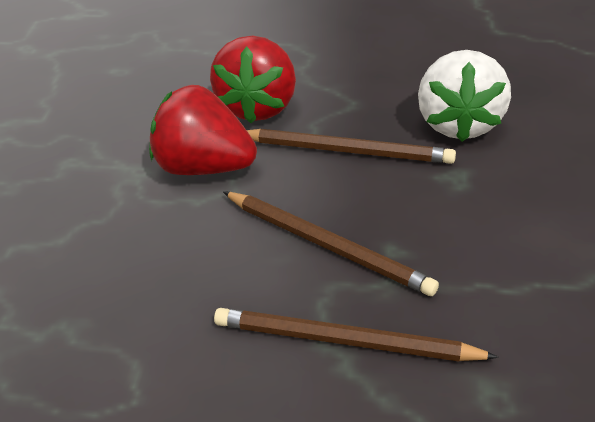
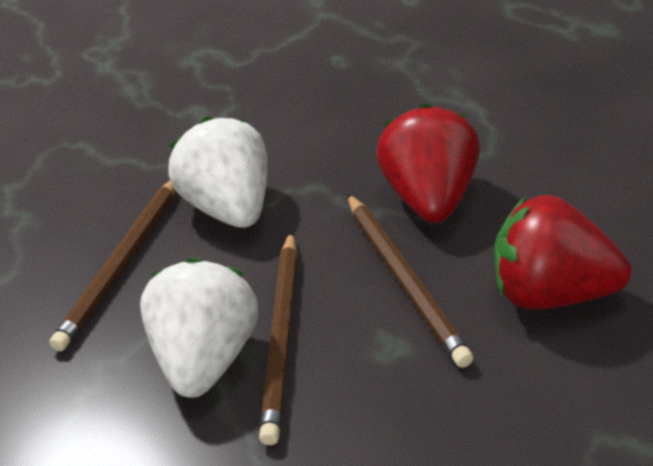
white strawberry: 1 -> 2

